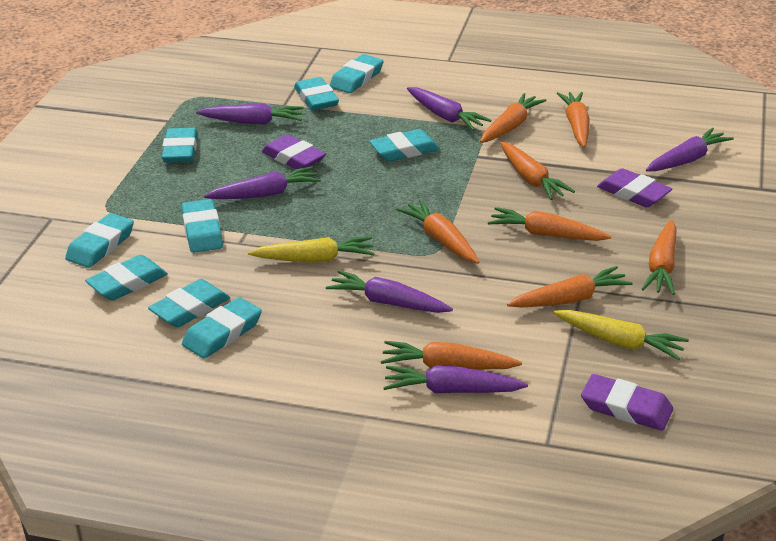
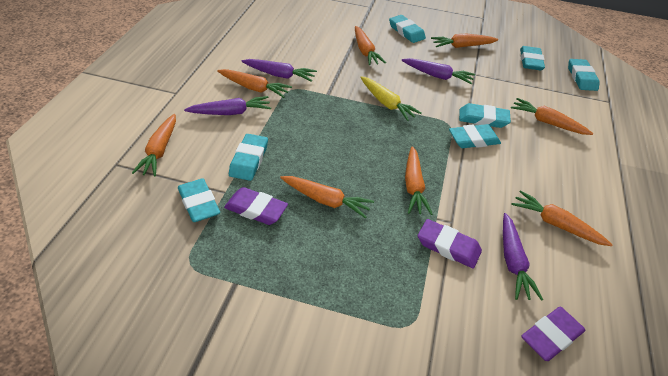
purple carrot: 6 -> 4
turquoise eraser: 9 -> 7
yellow carrot: 2 -> 1

